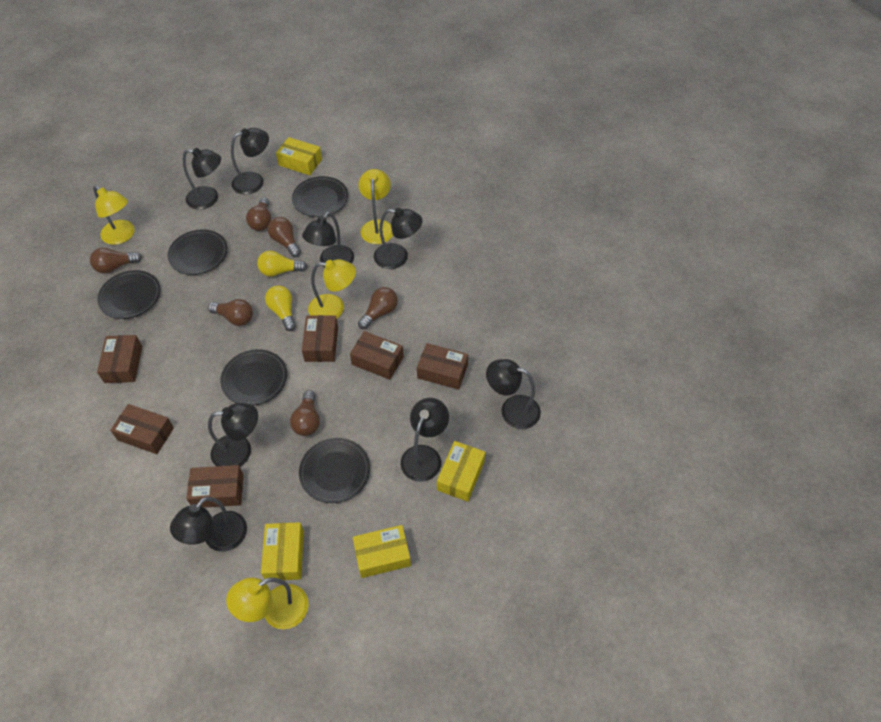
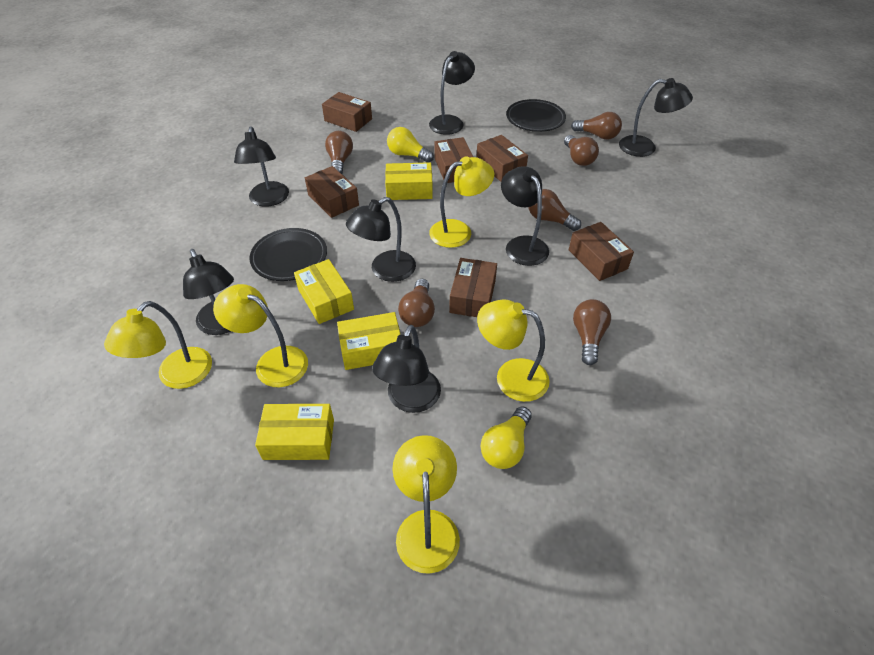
black lamp: 8 -> 7
black plate: 5 -> 2
yellow lamp: 4 -> 5

